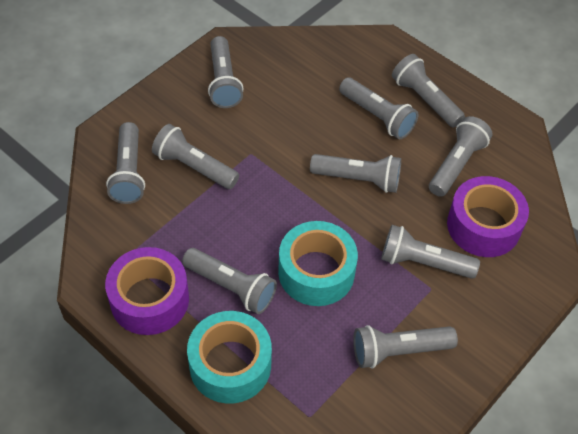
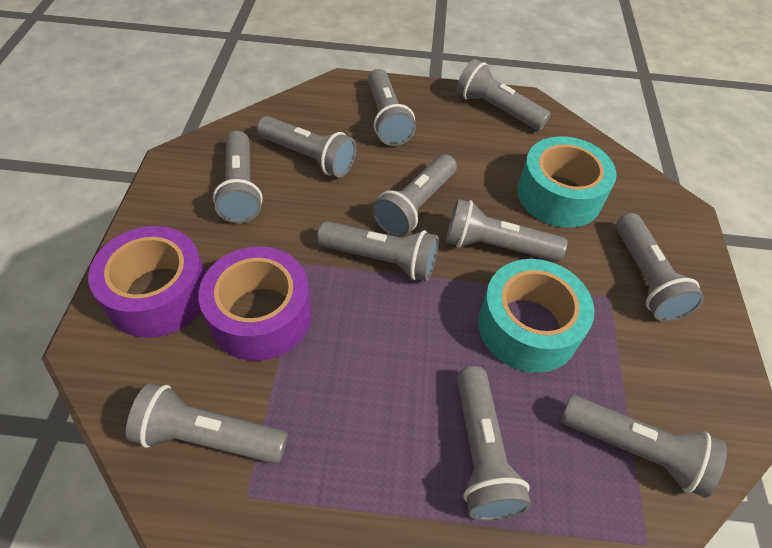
grey flashlight: 10 -> 11

